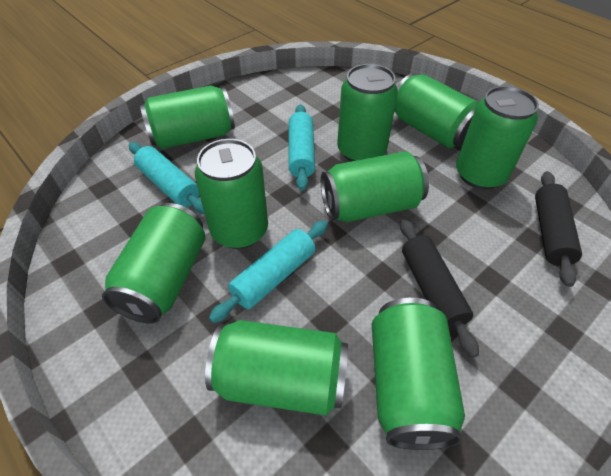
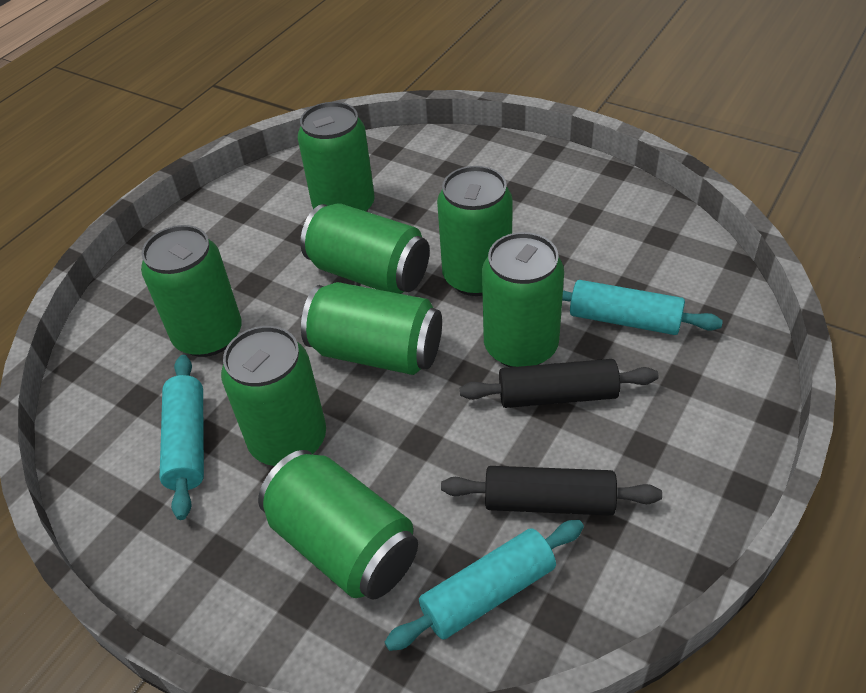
green can: 9 -> 8

